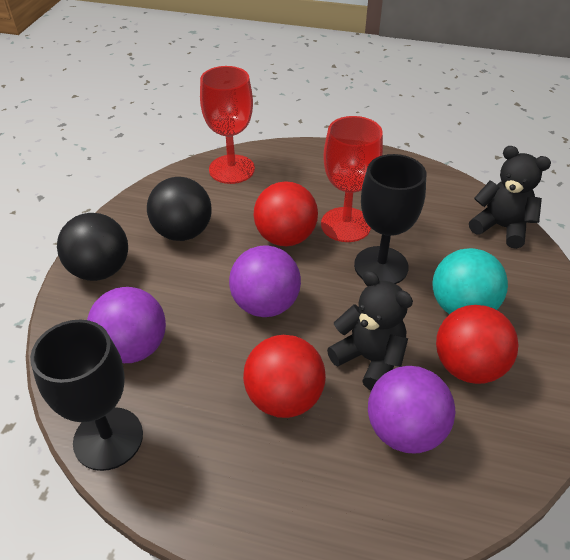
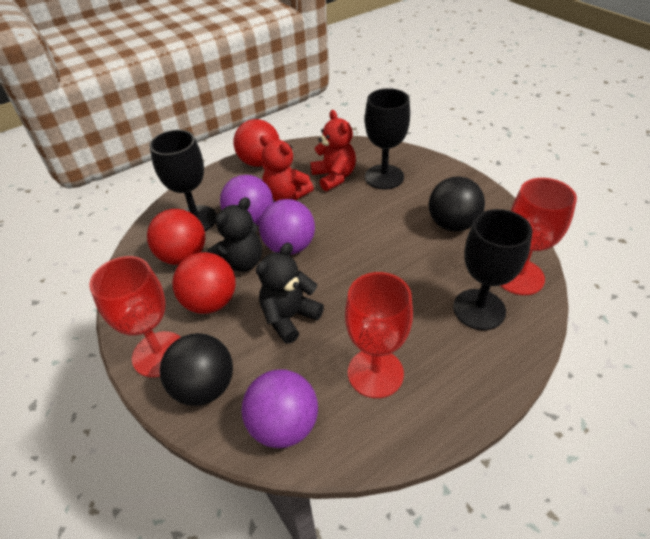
black goblet: 2 -> 3
red goblet: 2 -> 3
red teddy bear: 0 -> 2
turquoise ball: 1 -> 0

